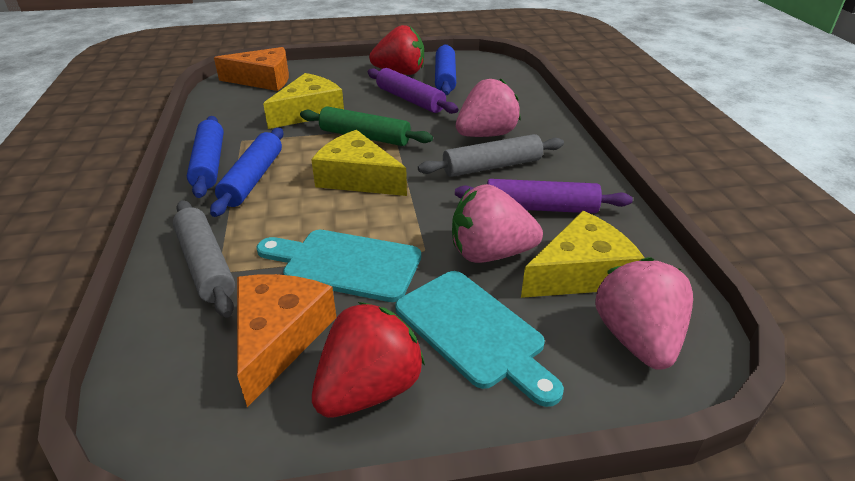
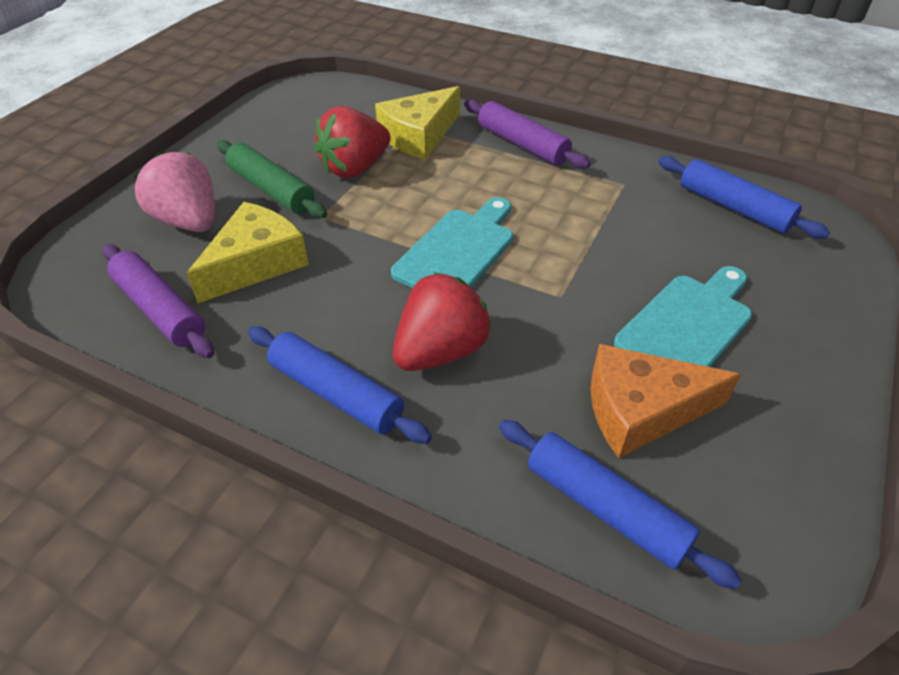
grey rolling pin: 2 -> 0
orange cheese: 2 -> 1
pink strawberry: 3 -> 1
yellow cheese: 3 -> 2

